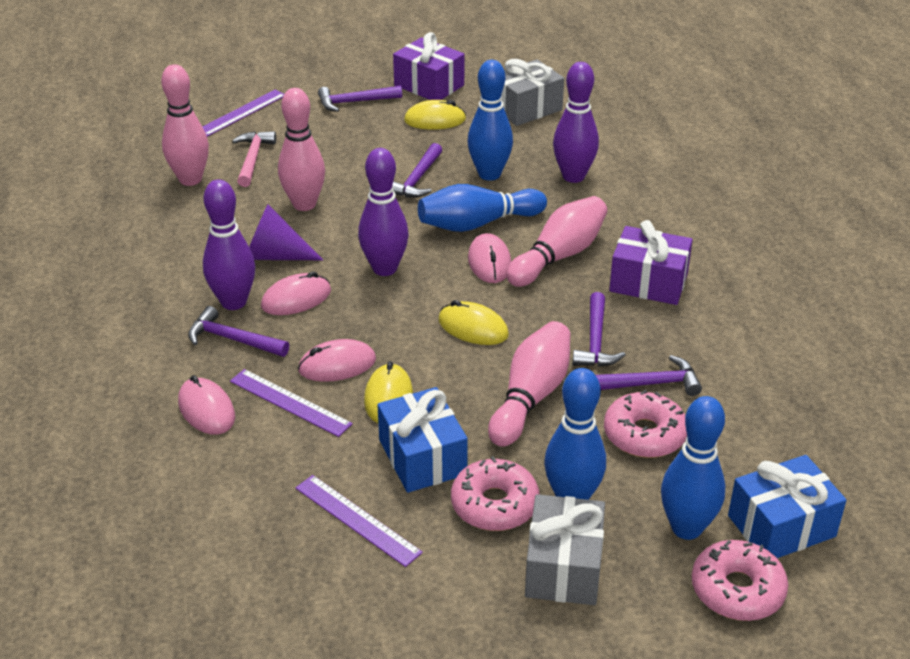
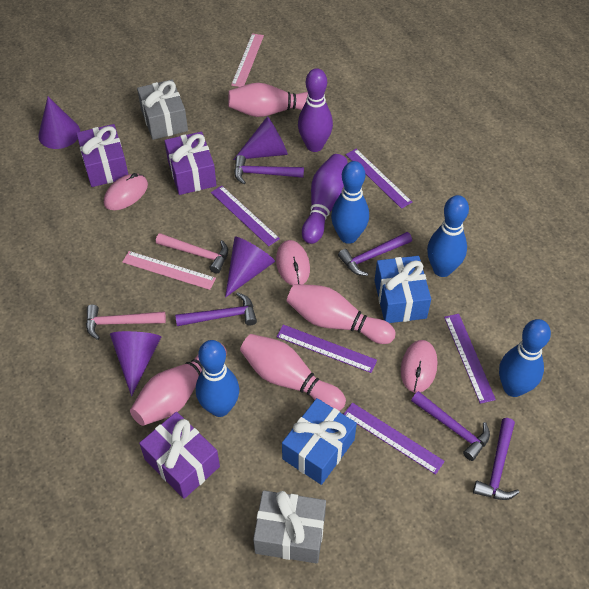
pink donut: 3 -> 0
pink hammer: 1 -> 2
pink mouse: 4 -> 3
pink ruler: 0 -> 2
purple bowling pin: 3 -> 2
purple cone: 1 -> 4
purple gift: 2 -> 3
purple ruler: 3 -> 5
yellow mouse: 3 -> 0

